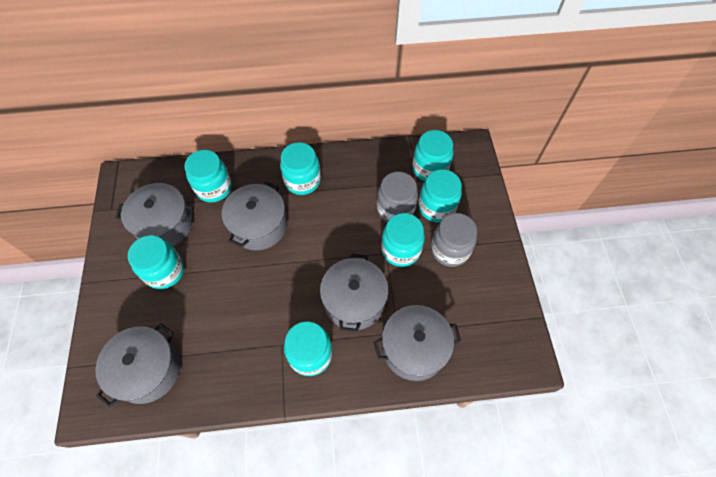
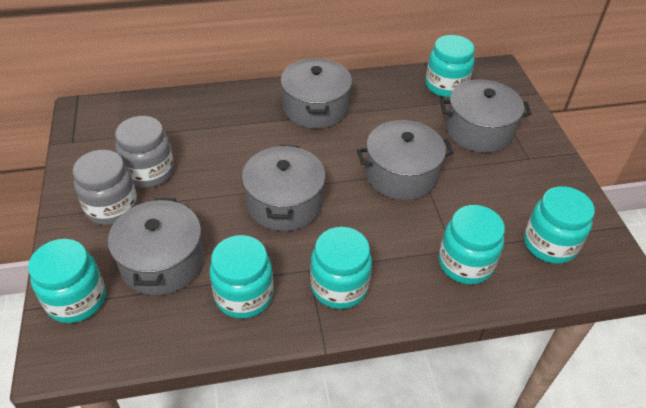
turquoise jar: 7 -> 6

